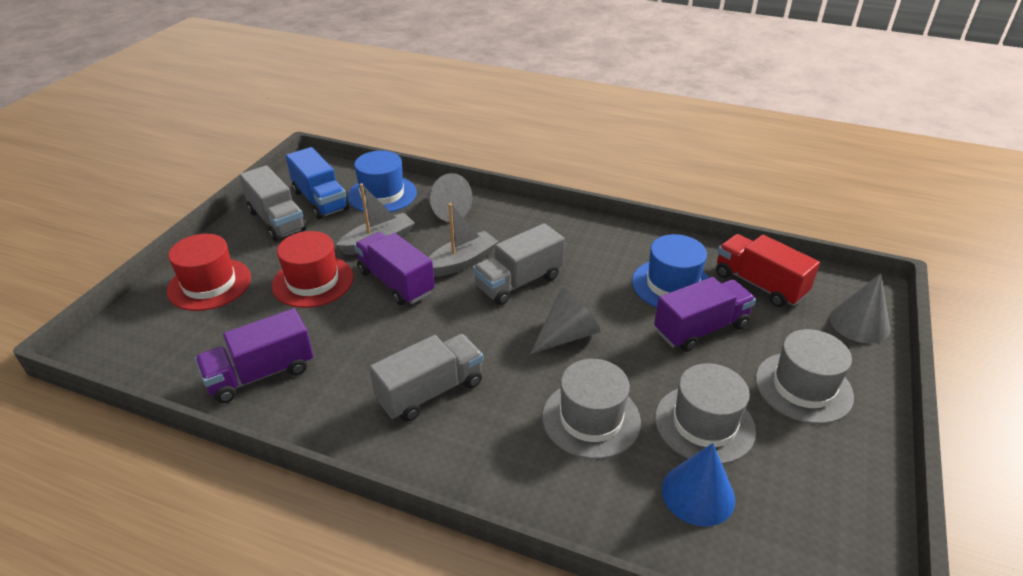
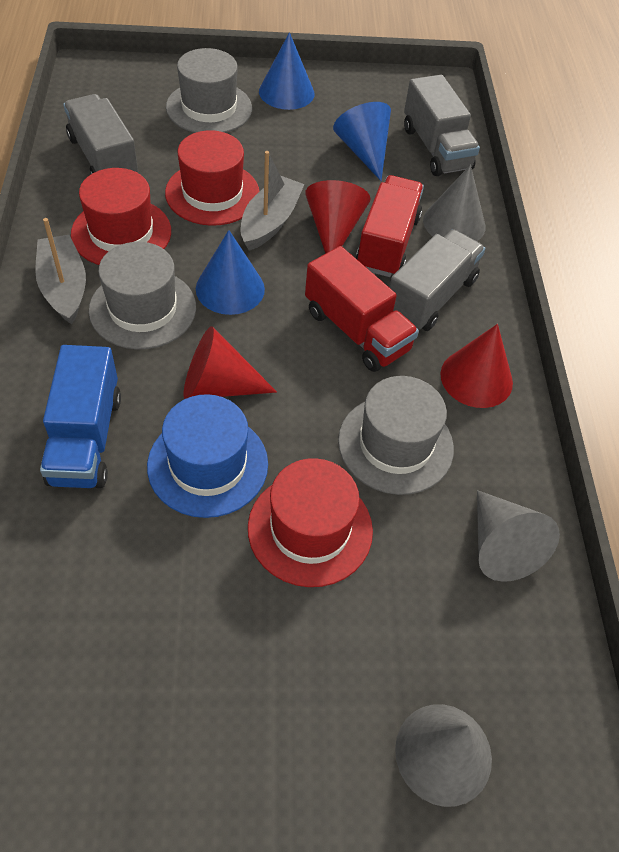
blue cone: 1 -> 3
blue hat: 2 -> 1
purple truck: 3 -> 0
red cone: 0 -> 3
red hat: 2 -> 3
red truck: 1 -> 2

